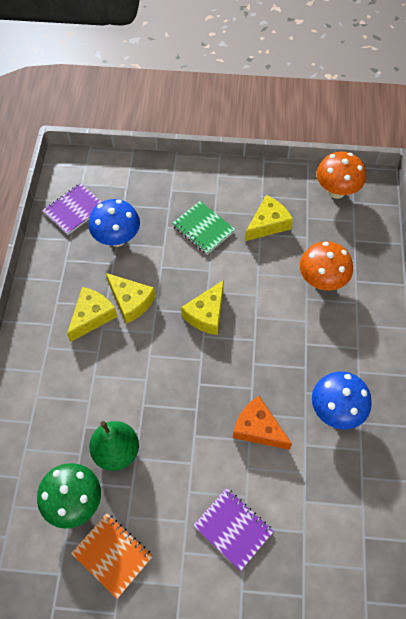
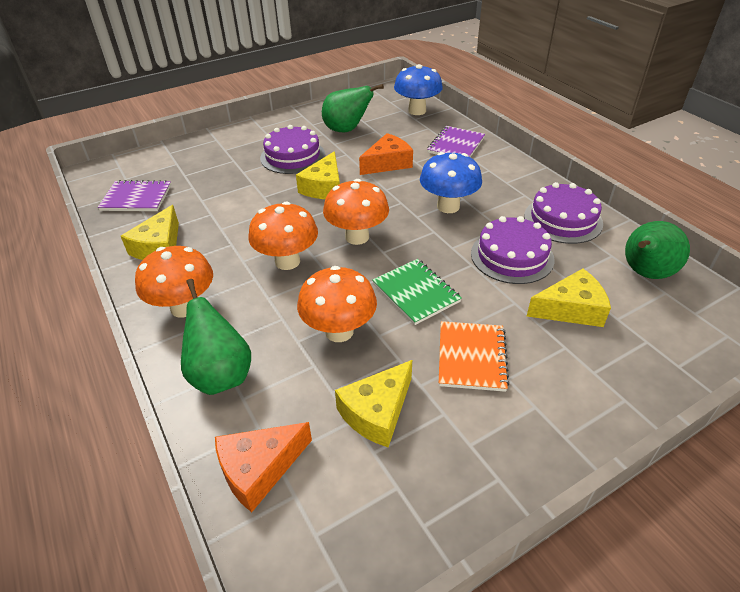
green mushroom: 1 -> 0
green pear: 1 -> 3
orange cheese: 1 -> 2
orange mushroom: 2 -> 4
purple cake: 0 -> 3

